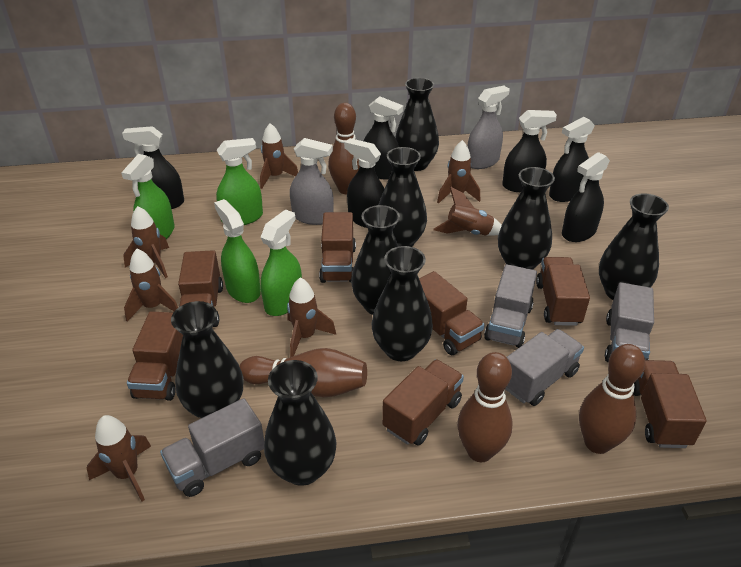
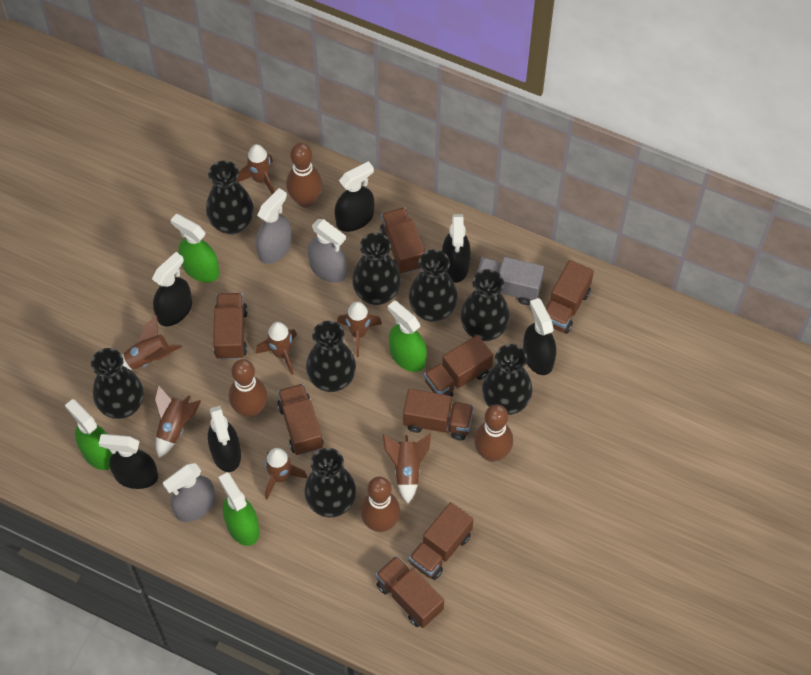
brown truck: 7 -> 8
grey spray bottle: 2 -> 3
grey truck: 4 -> 1

